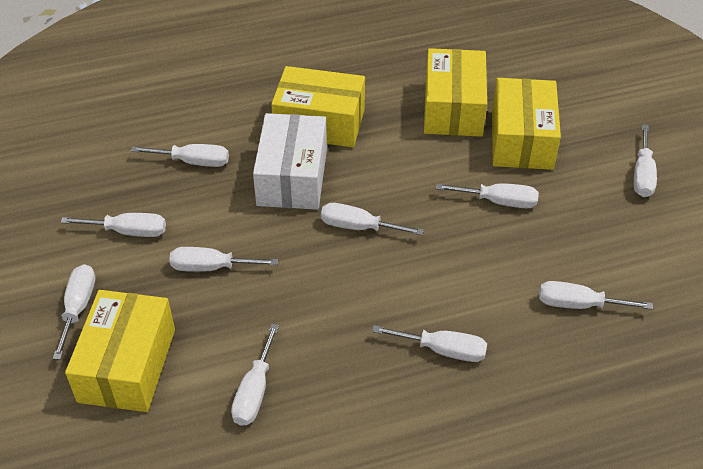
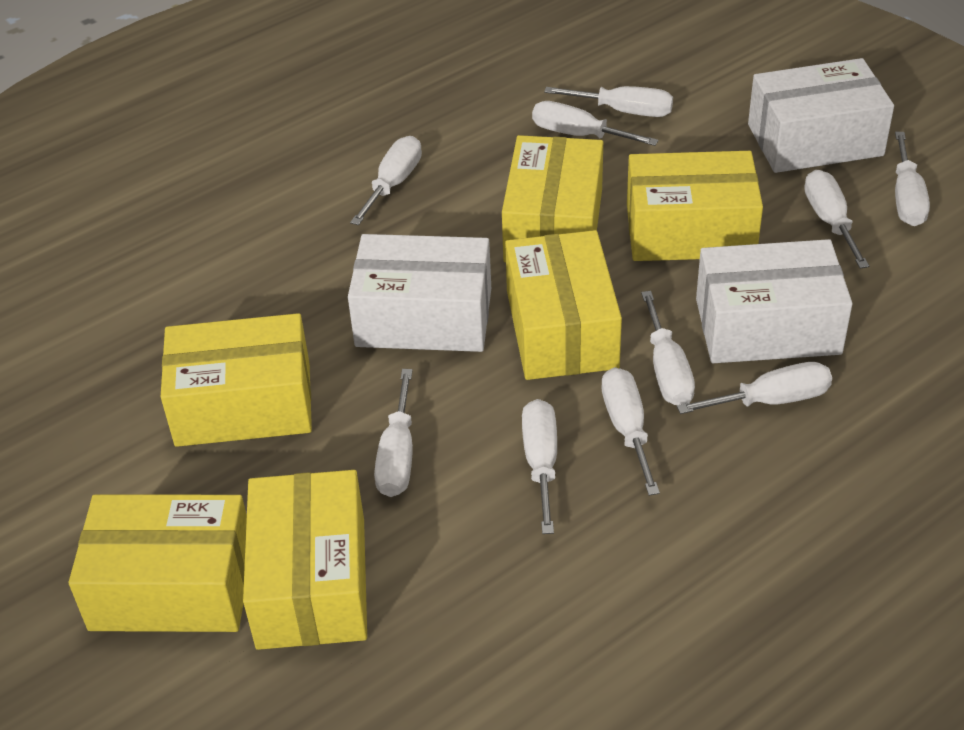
white box: 1 -> 3
yellow box: 4 -> 6

